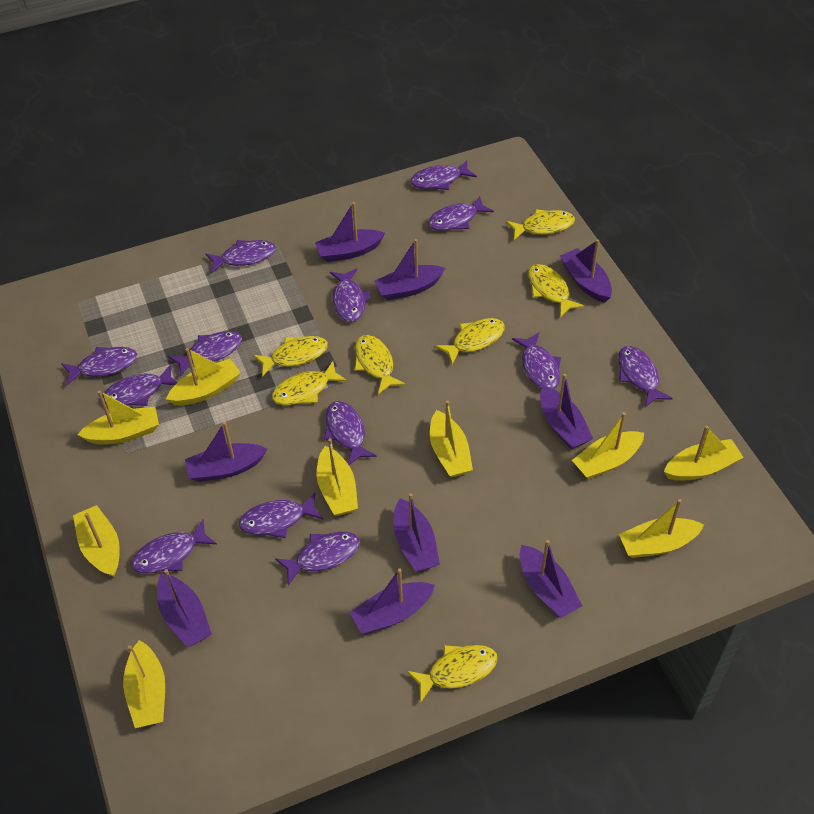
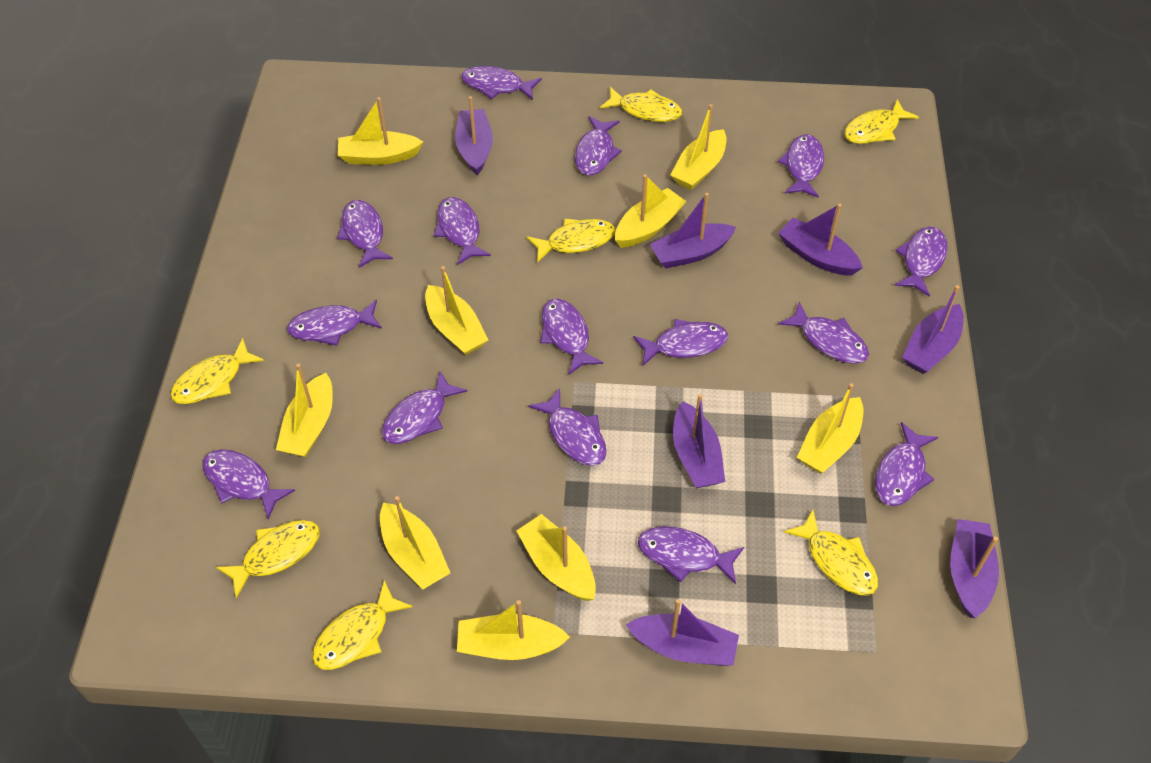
purple boat: 9 -> 7
purple fish: 13 -> 15

